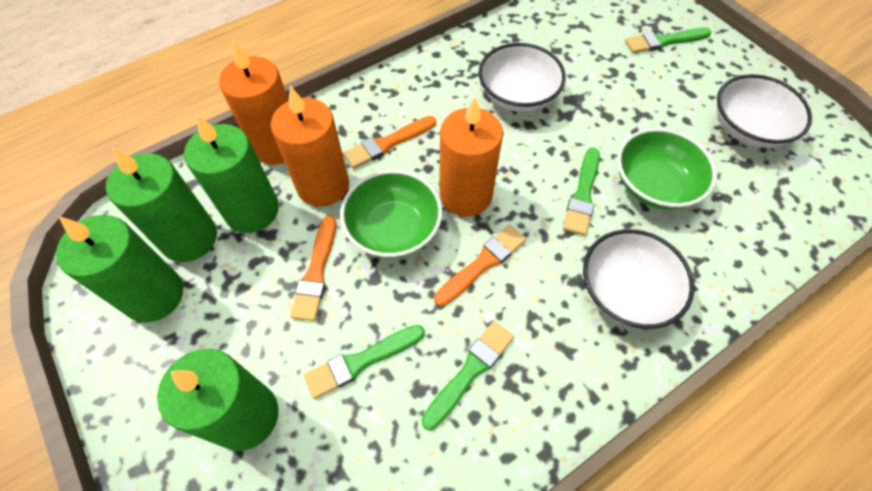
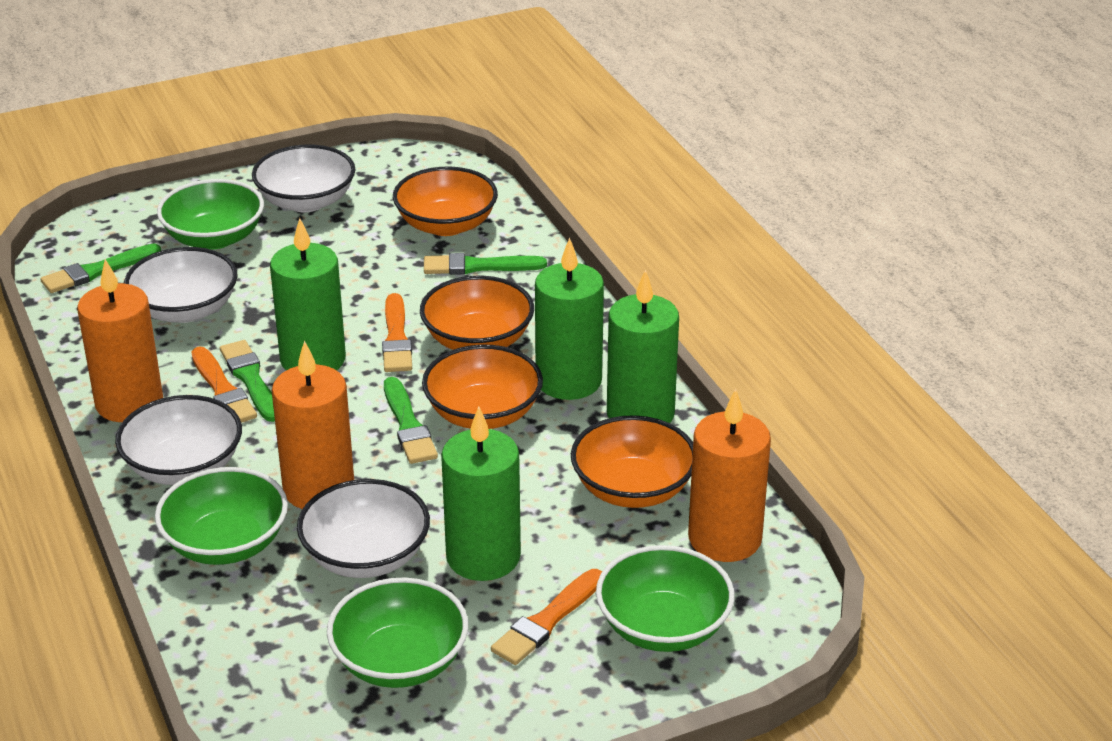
green bowl: 2 -> 4
orange bowl: 0 -> 4
white bowl: 3 -> 4

